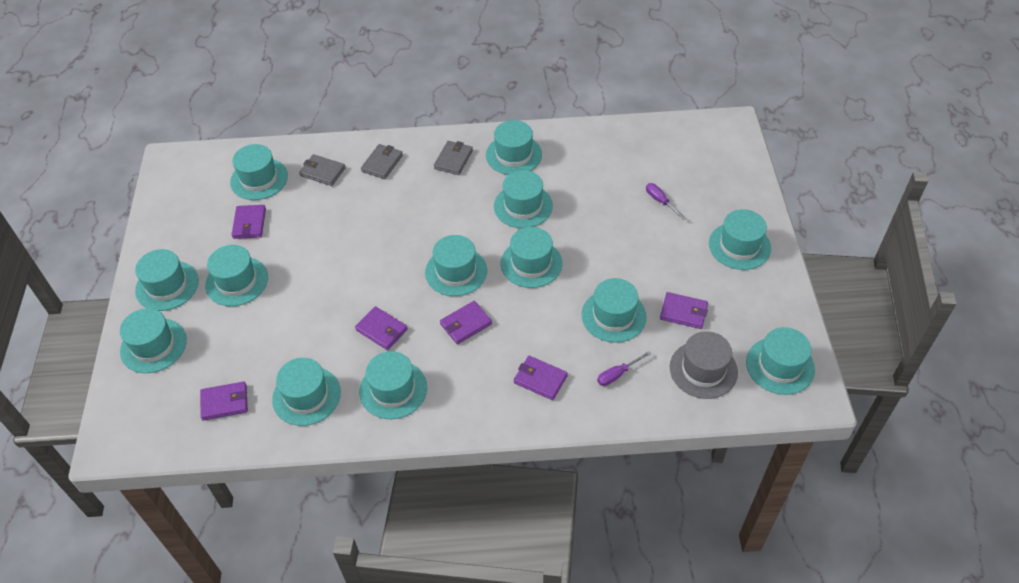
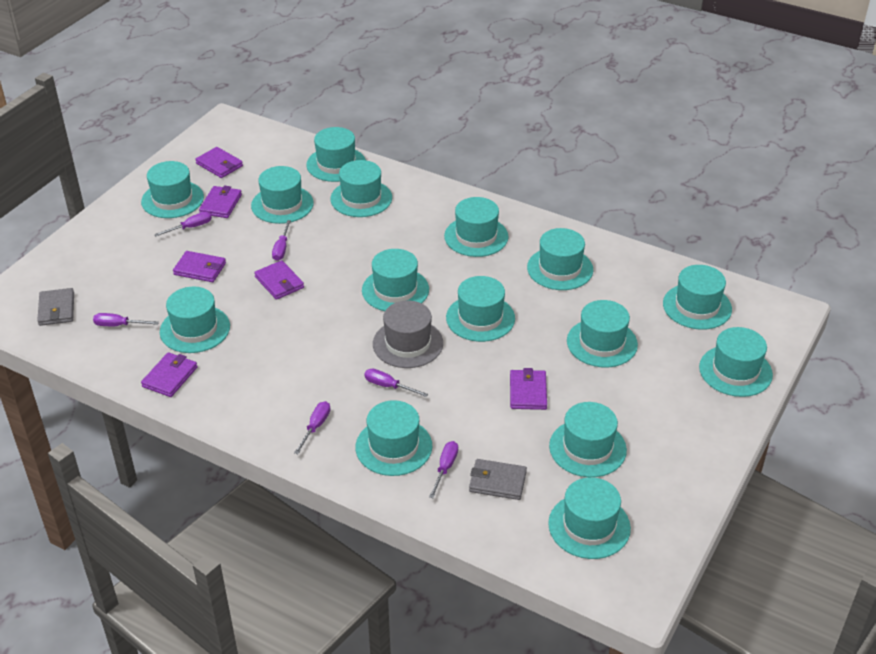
grey wallet: 3 -> 2
purple screwdriver: 2 -> 6
turquoise hat: 13 -> 15

